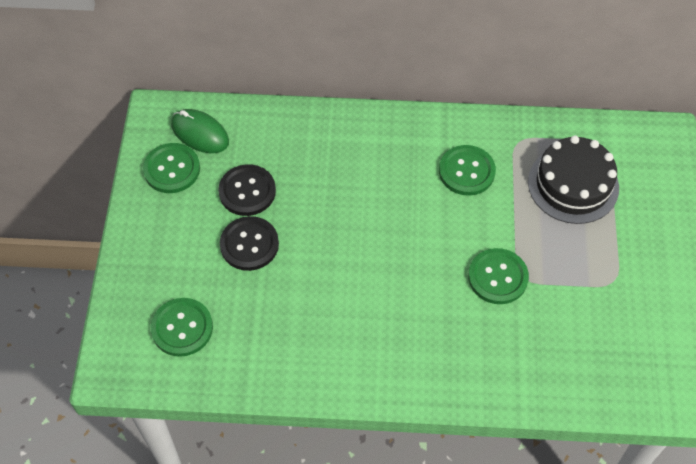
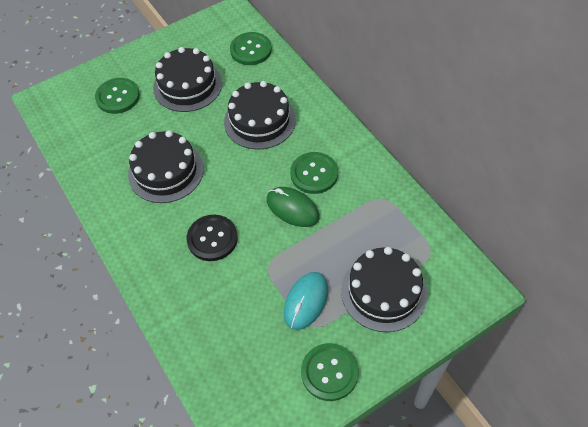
black button: 2 -> 1
black cake: 1 -> 4
turquoise mouse: 0 -> 1

